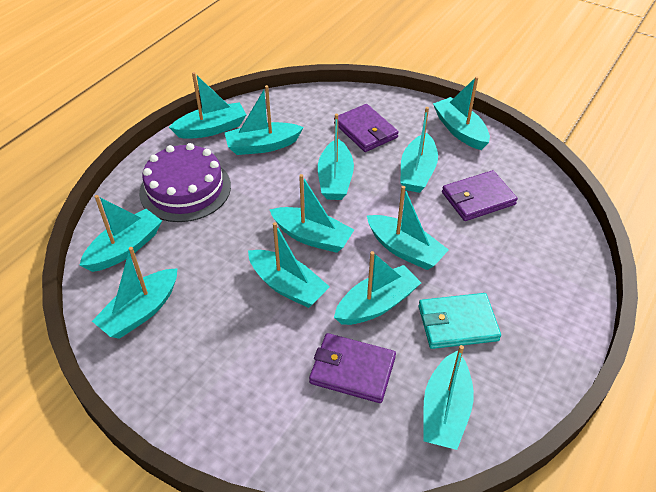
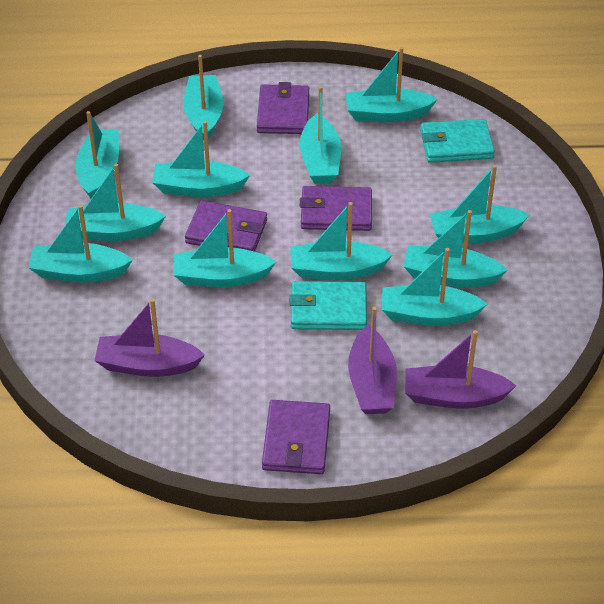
purple boat: 0 -> 3
purple cake: 1 -> 0
purple wallet: 3 -> 4
turquoise wallet: 1 -> 2

